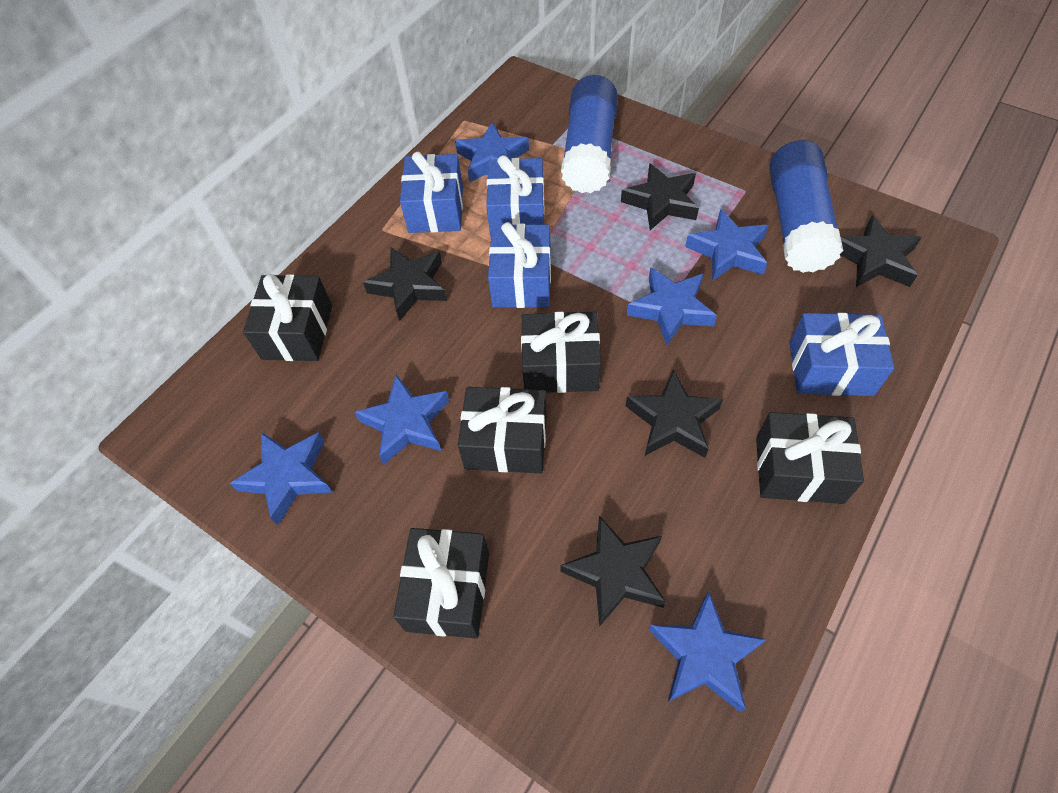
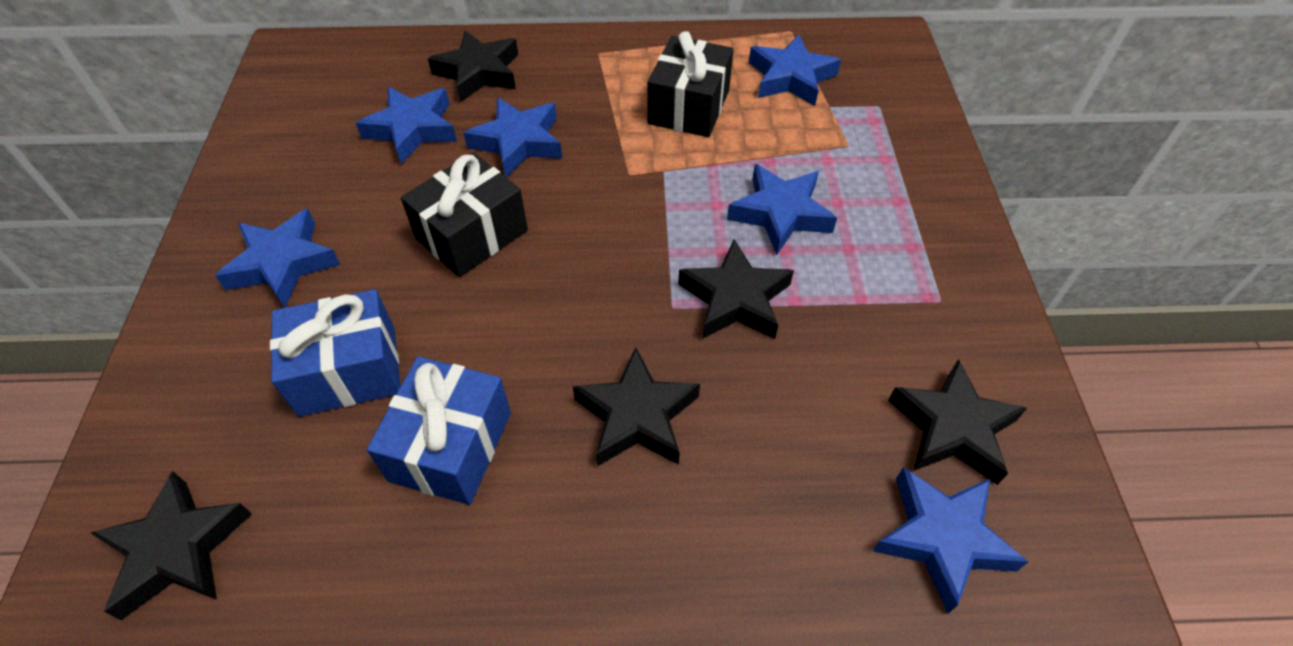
black gift: 5 -> 2
blue gift: 4 -> 2
blue glue stick: 2 -> 0

